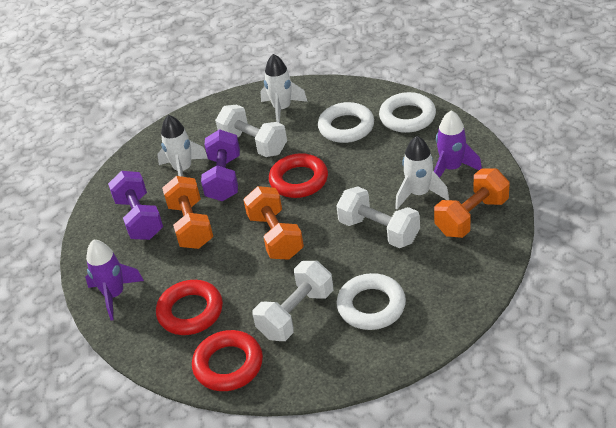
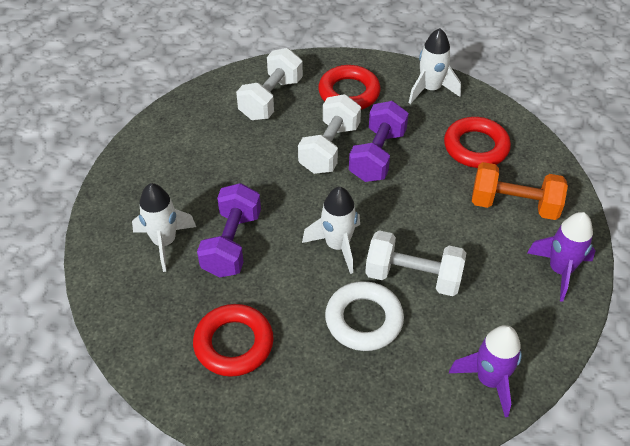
orange dumbbell: 3 -> 1
white ring: 3 -> 1

